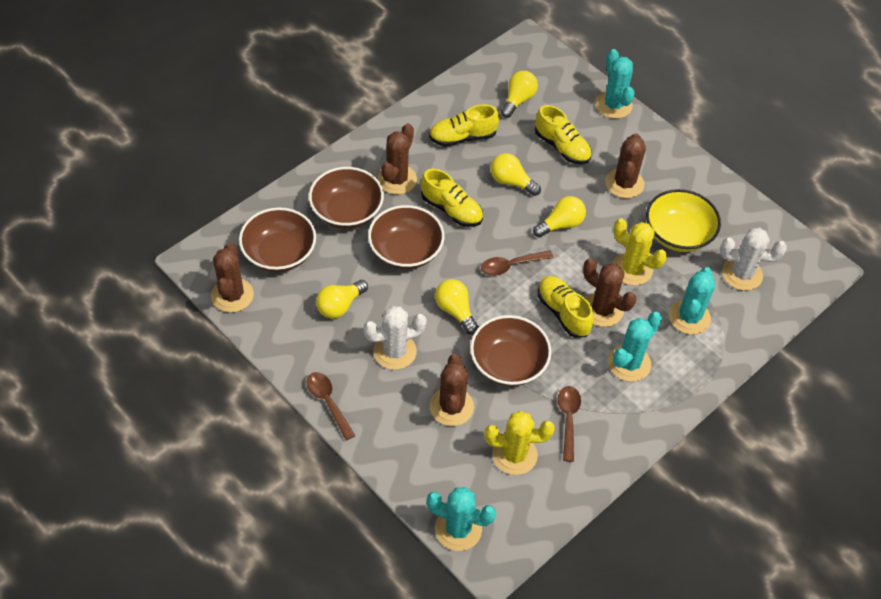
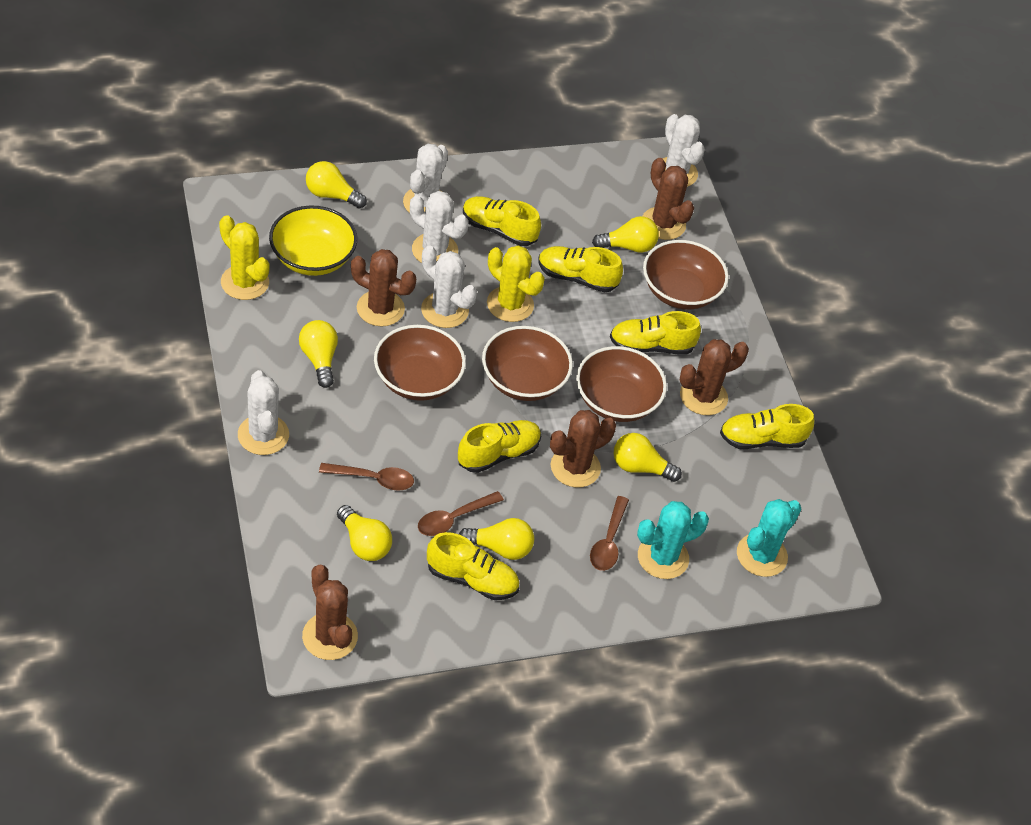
turquoise cactus: 4 -> 2
white cactus: 2 -> 5
yellow light bulb: 5 -> 6
yellow shoe: 4 -> 6

